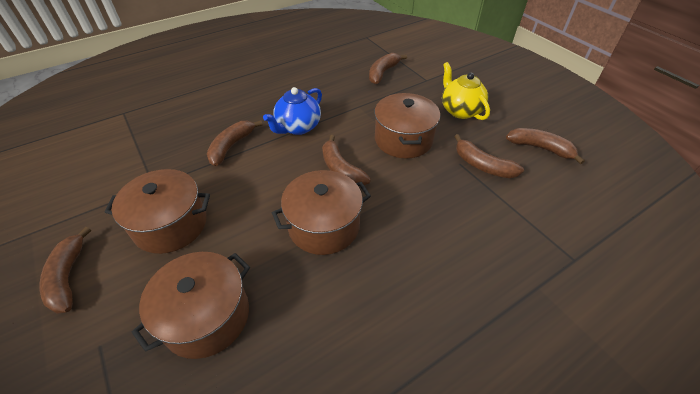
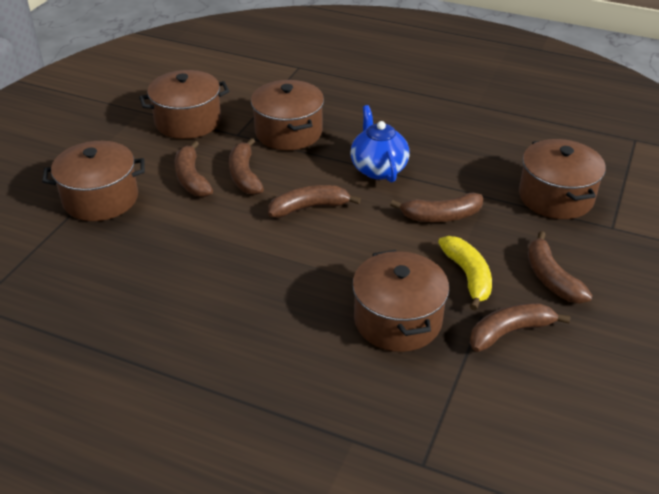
brown pot: 4 -> 5
yellow banana: 0 -> 1
yellow teapot: 1 -> 0

